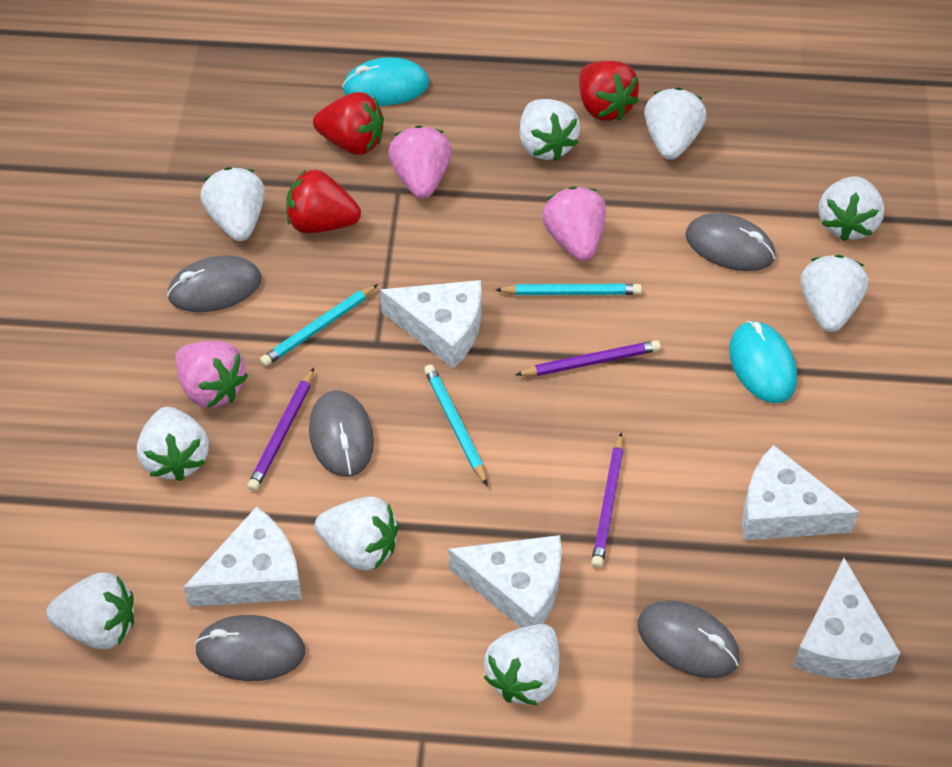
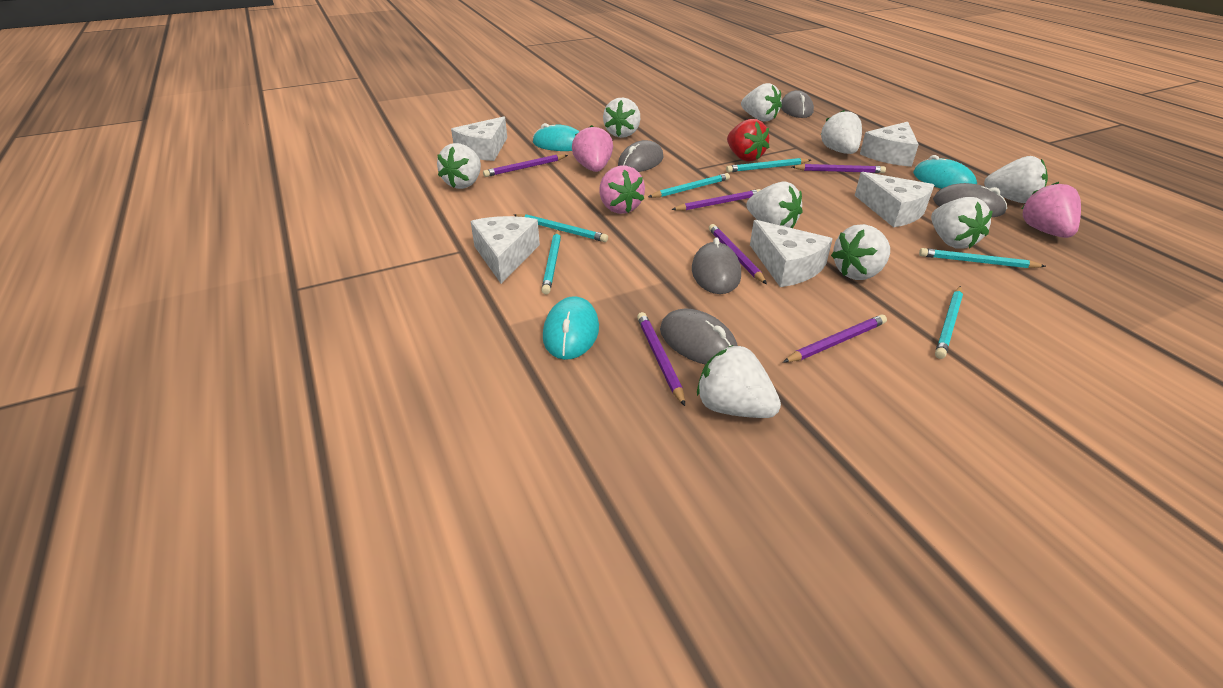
purple pencil: 3 -> 6
red strawberry: 3 -> 1
turquoise mouse: 2 -> 3
turquoise pencil: 3 -> 6

